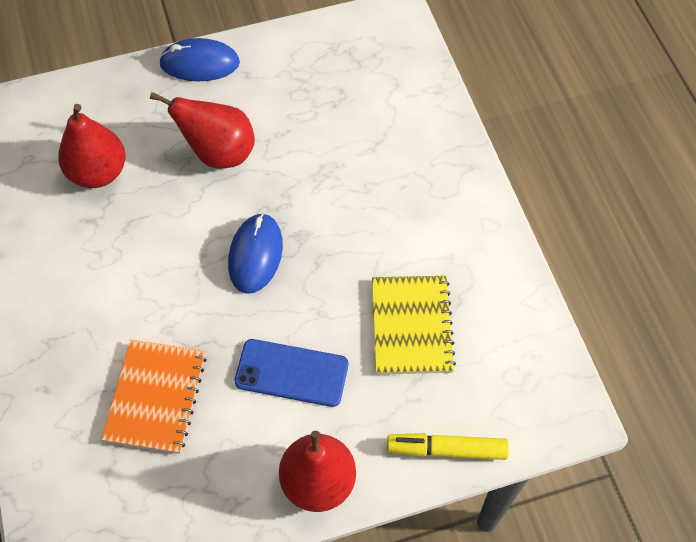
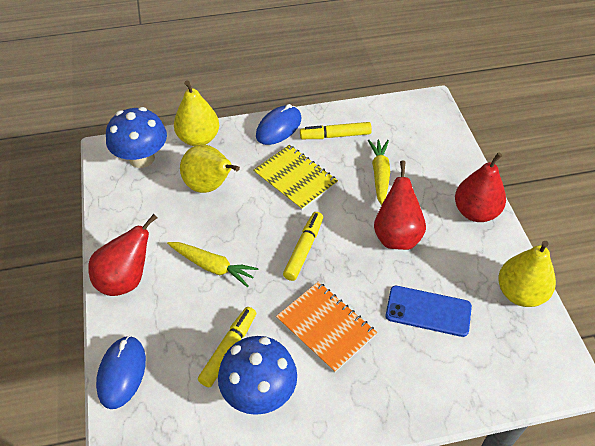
blue mushroom: 0 -> 2
yellow carrot: 0 -> 2
yellow marker: 1 -> 3
yellow pear: 0 -> 3

